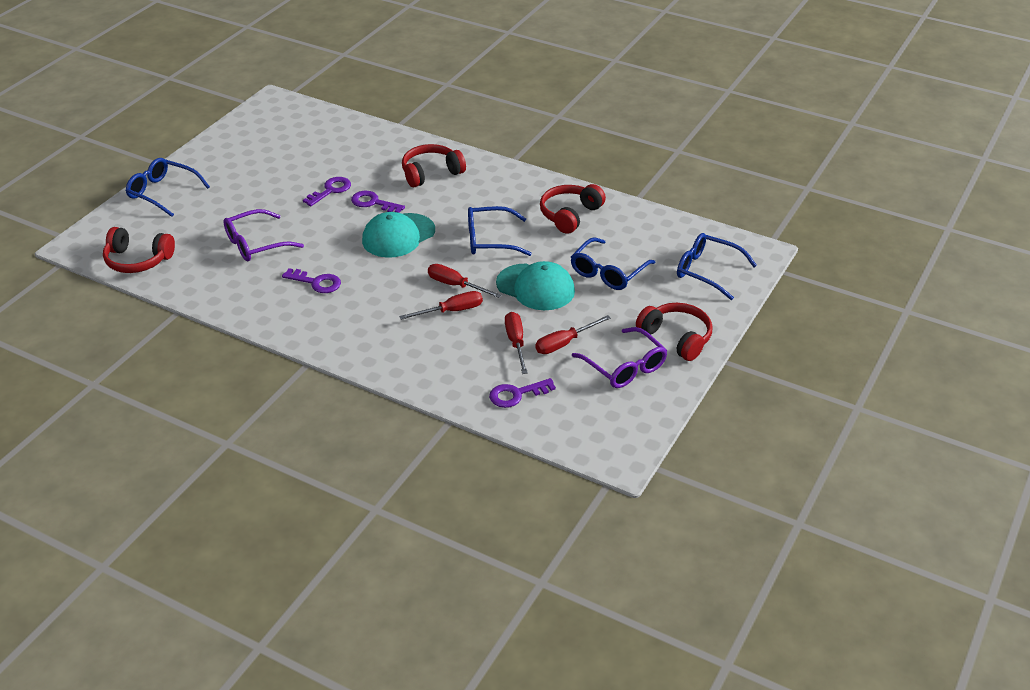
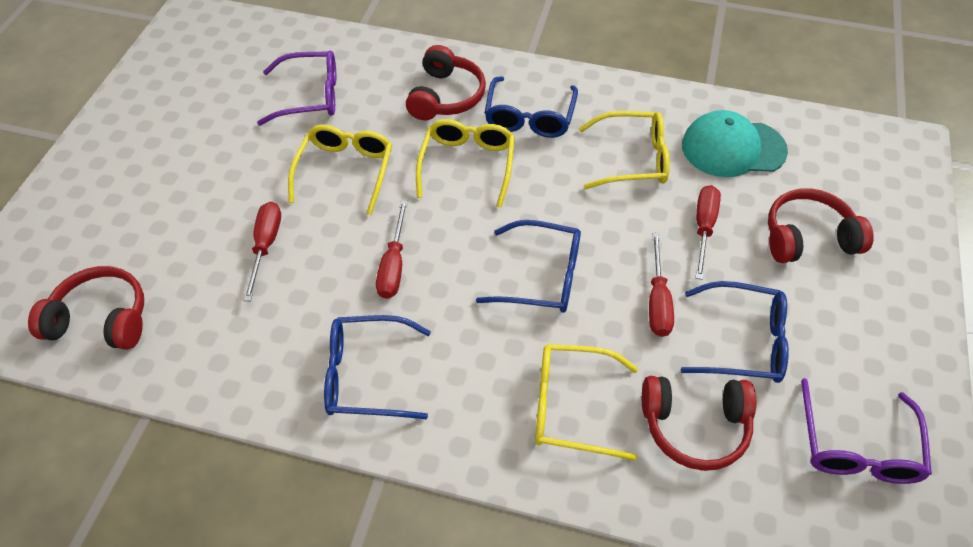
purple key: 4 -> 0
turquoise cap: 2 -> 1
yellow glasses: 0 -> 4

